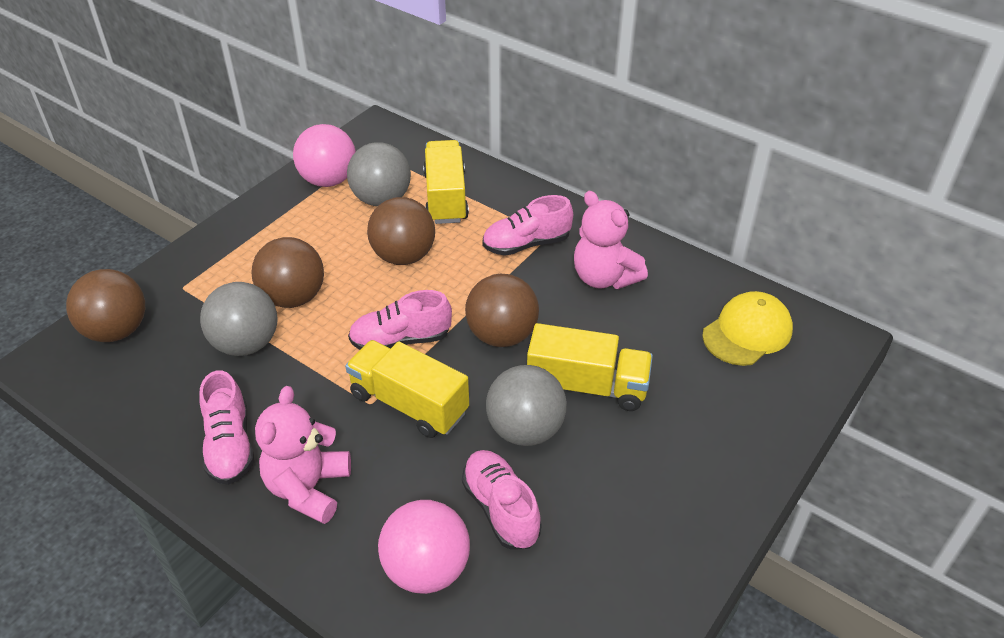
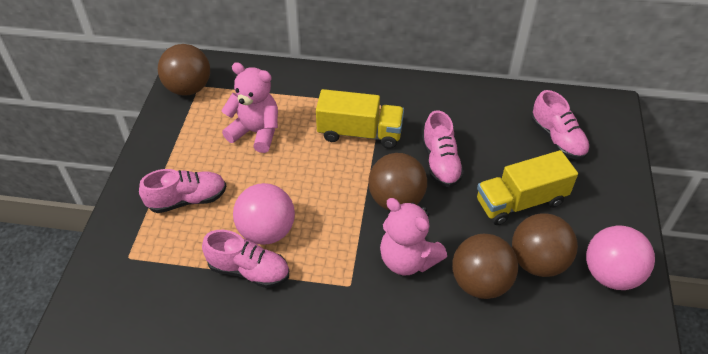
grey ball: 3 -> 0
yellow cap: 1 -> 0
yellow truck: 3 -> 2

